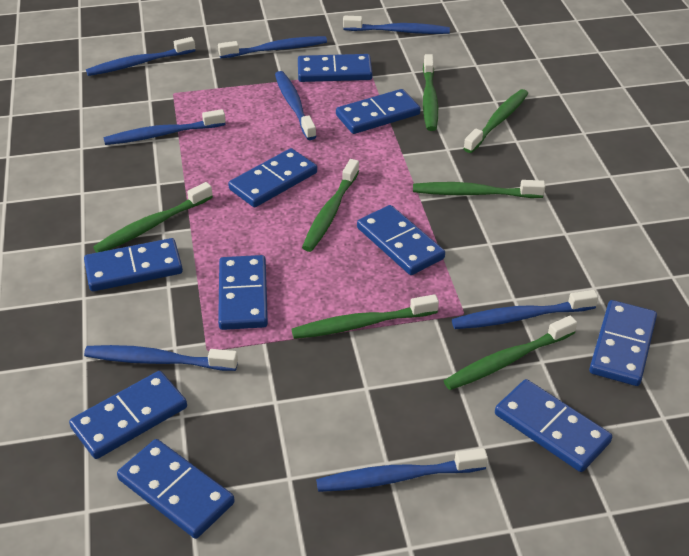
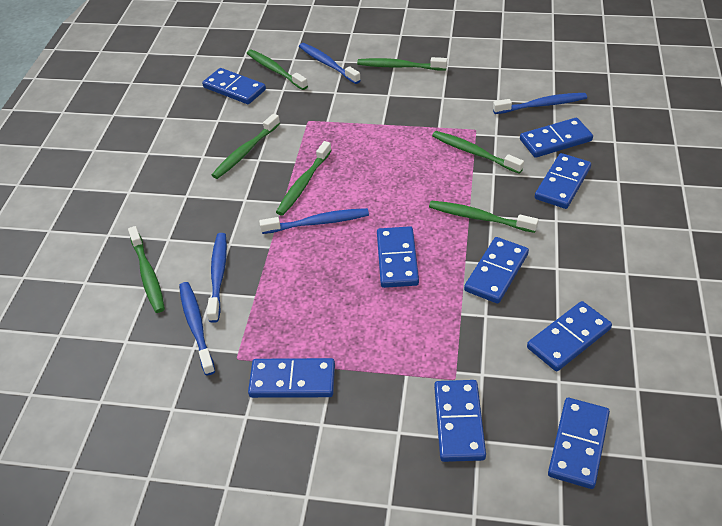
blue domino: 10 -> 9
blue toothbrush: 8 -> 5

